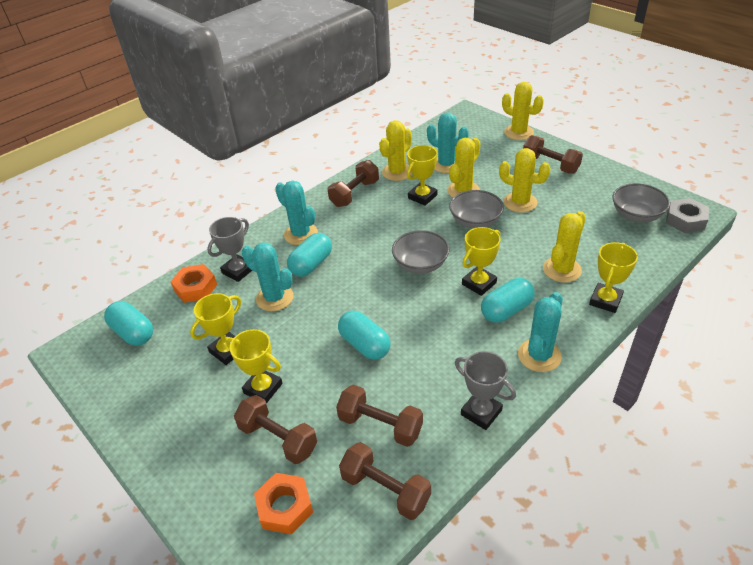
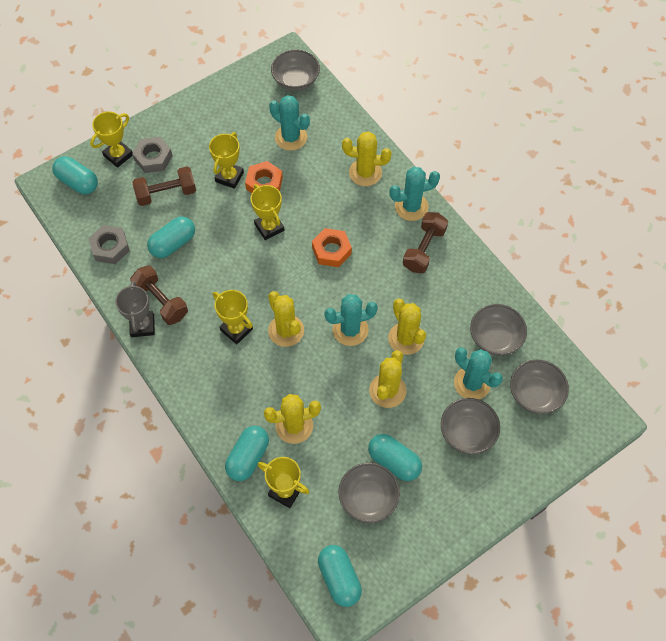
brown dumbbell: 5 -> 3
grey bowl: 3 -> 5
grey nut: 1 -> 2
grey trophy: 2 -> 1
turquoise capsule: 4 -> 5

